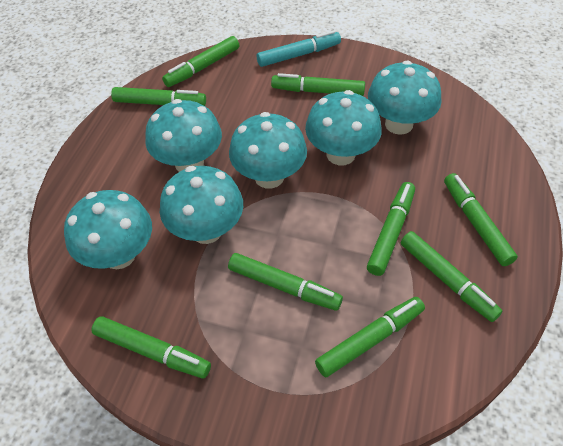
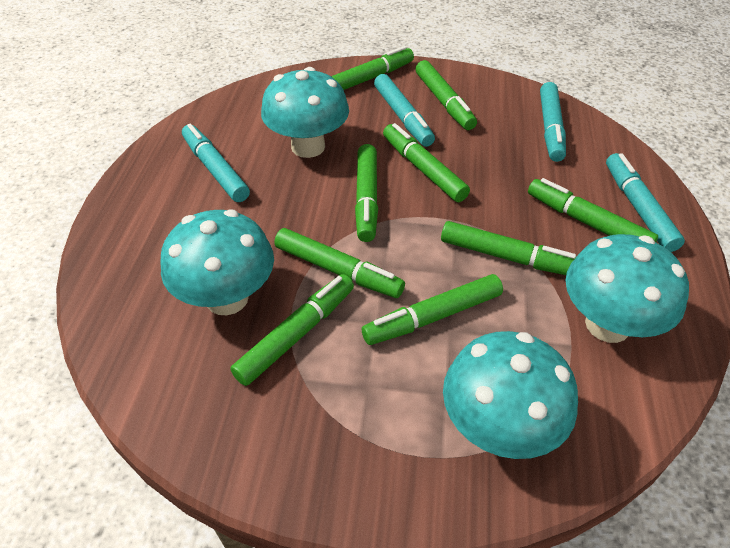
turquoise marker: 1 -> 4
turquoise mushroom: 6 -> 4

